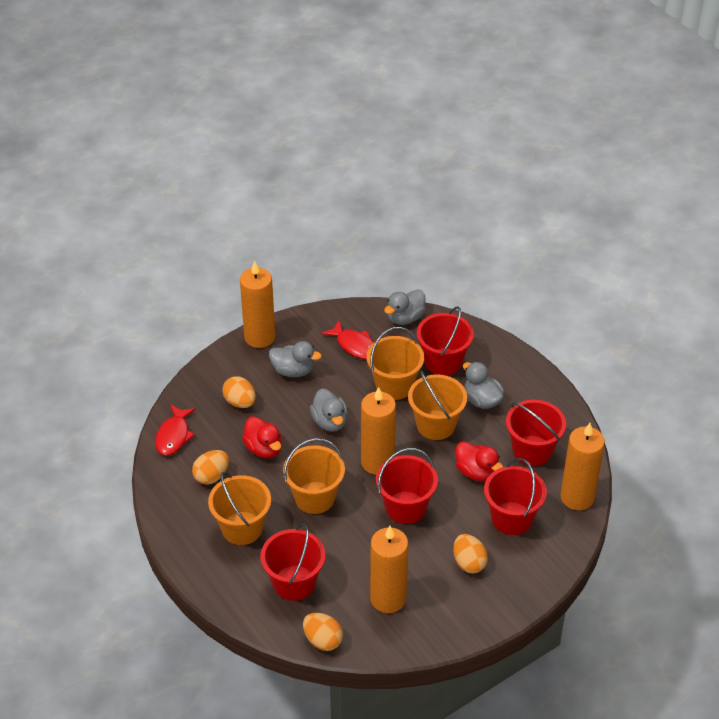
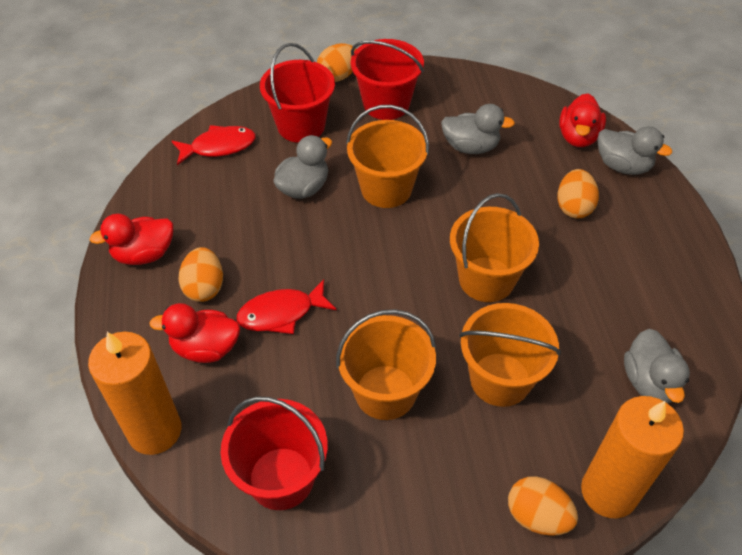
orange candle: 4 -> 2
red bucket: 5 -> 3
red duck: 2 -> 3

